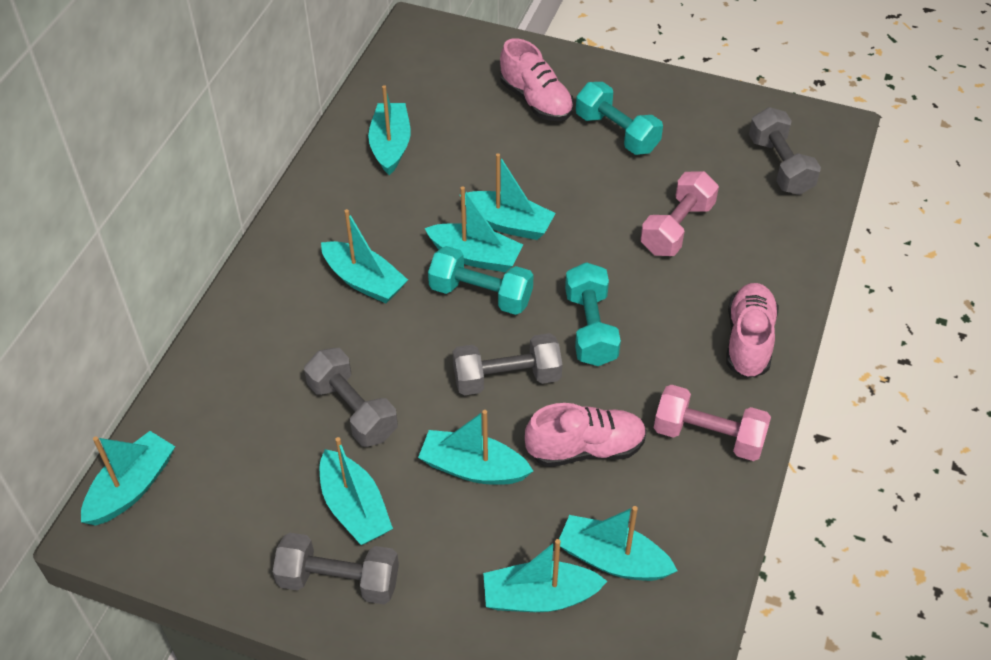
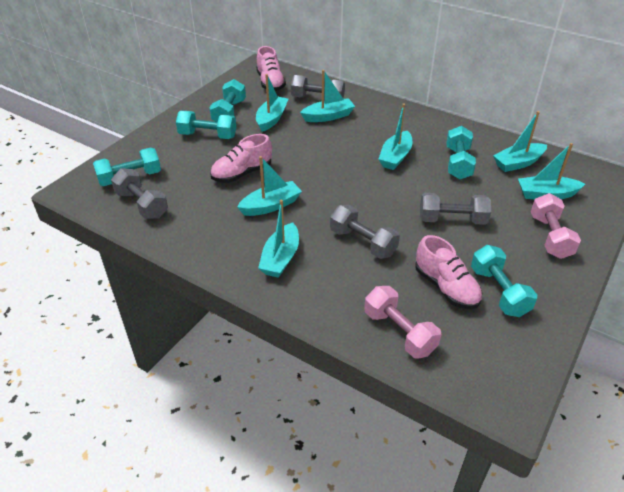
turquoise boat: 9 -> 7
turquoise dumbbell: 3 -> 5

